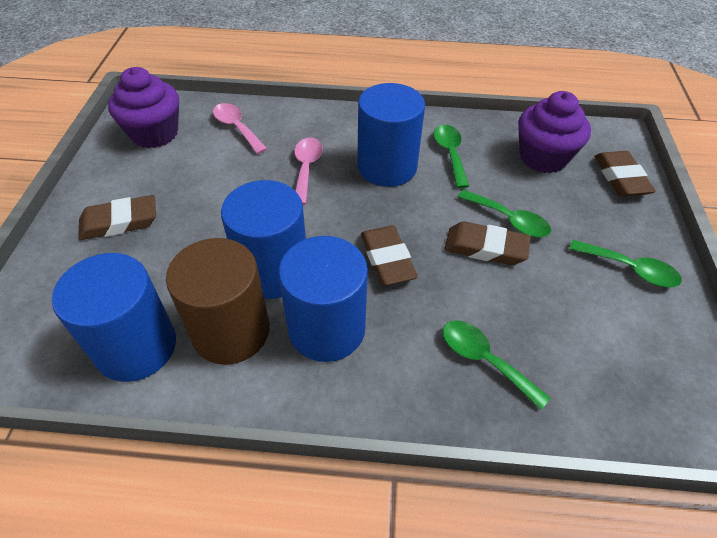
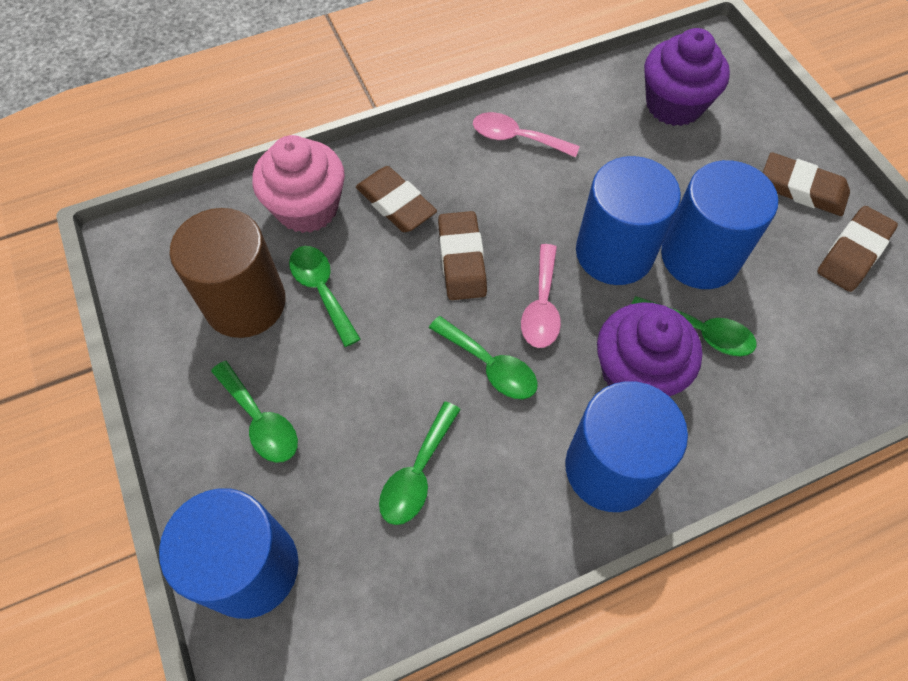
green spoon: 4 -> 5
pink cupcake: 0 -> 1

